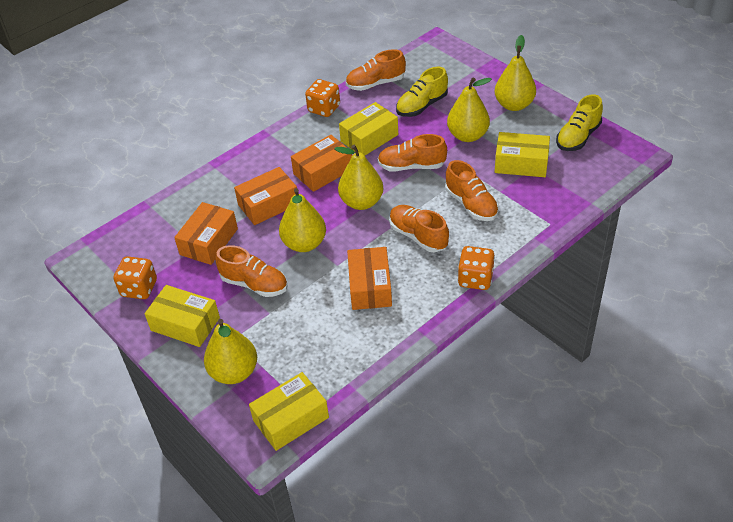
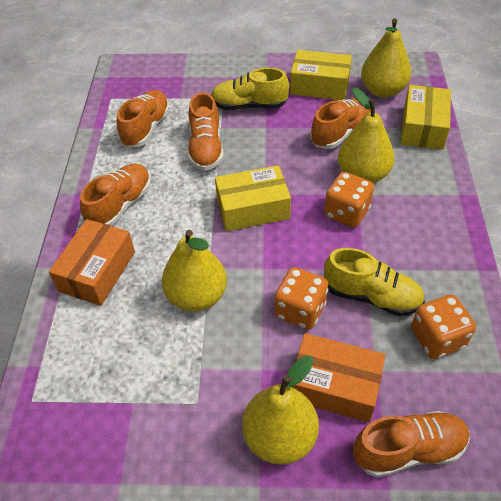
orange box: 4 -> 2
yellow box: 4 -> 3
yellow pear: 5 -> 4

